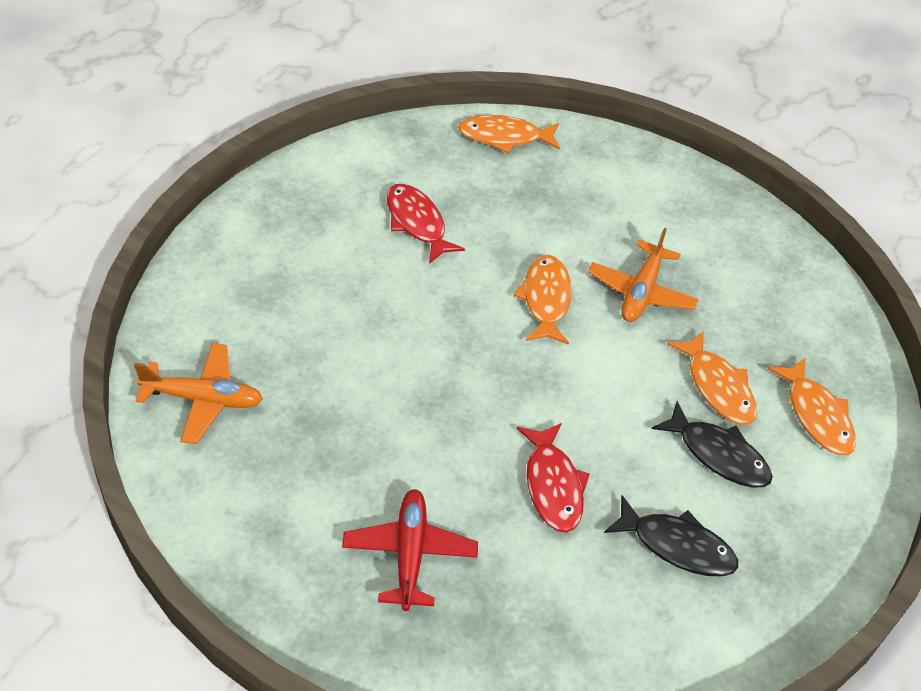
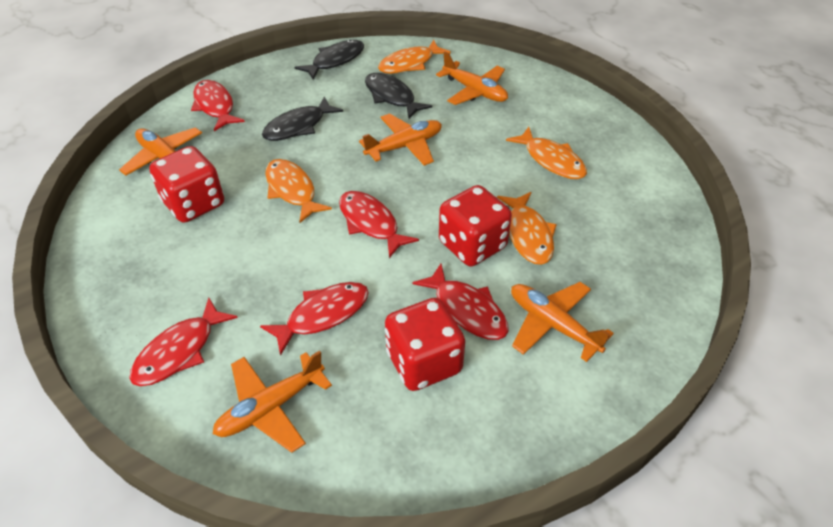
black fish: 2 -> 3
orange plane: 2 -> 5
red dice: 0 -> 3
red fish: 2 -> 5
red plane: 1 -> 0

